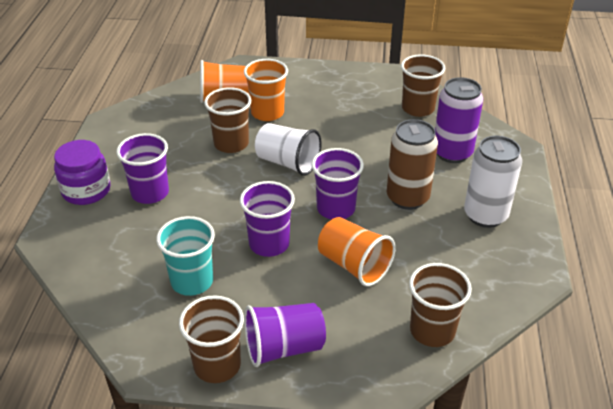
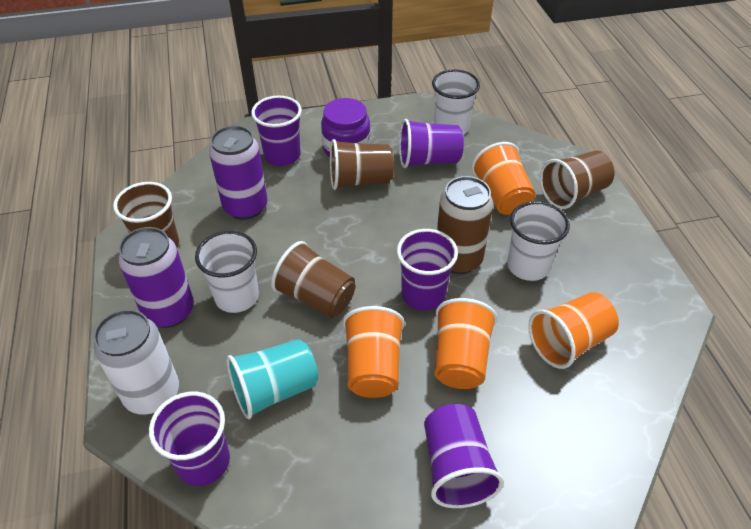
orange cup: 3 -> 4
purple can: 1 -> 2
purple cup: 4 -> 5
white cup: 1 -> 3

